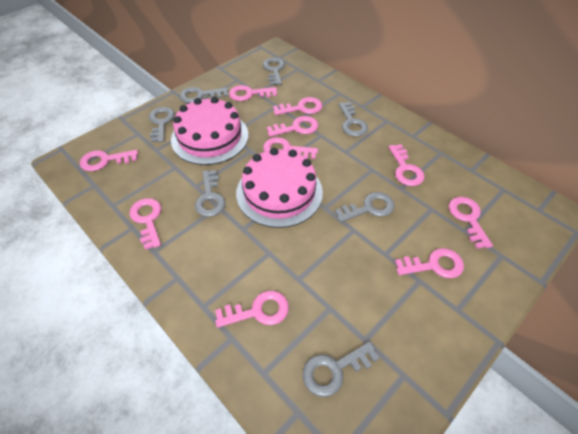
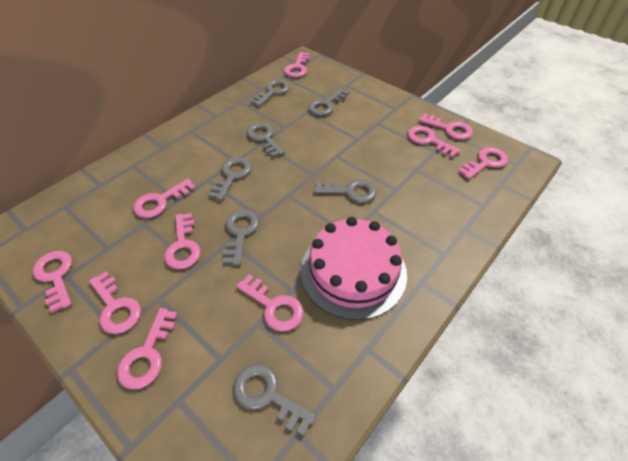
pink cake: 2 -> 1

